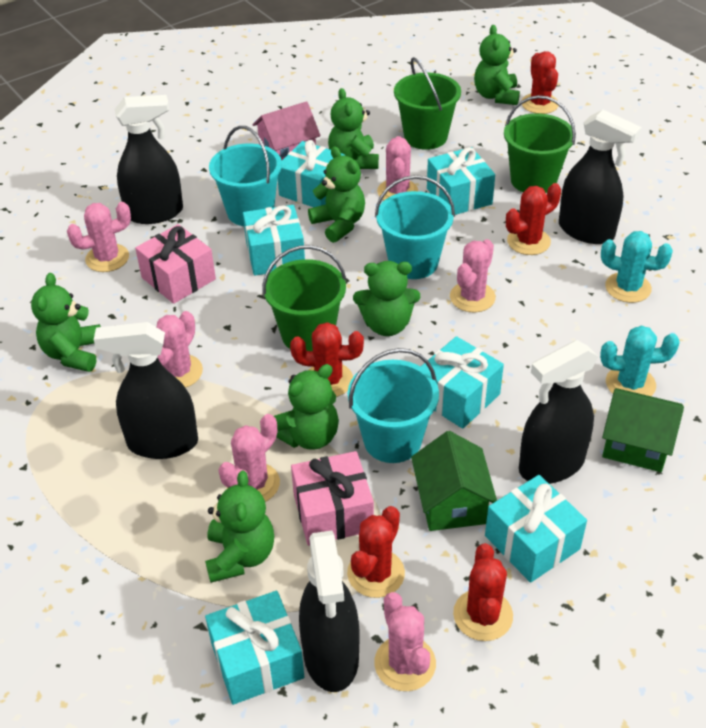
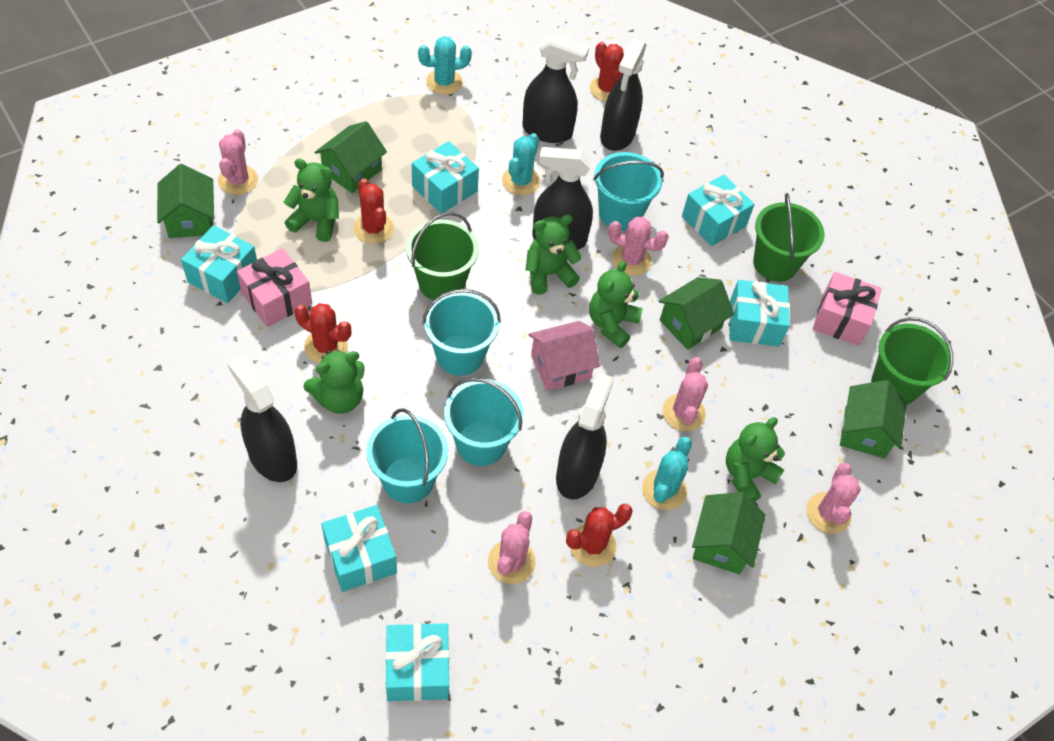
green house: 2 -> 5
green teddy bear: 7 -> 5
pink cactus: 6 -> 5
red cactus: 5 -> 4
turquoise bucket: 3 -> 4
turquoise cactus: 2 -> 3

